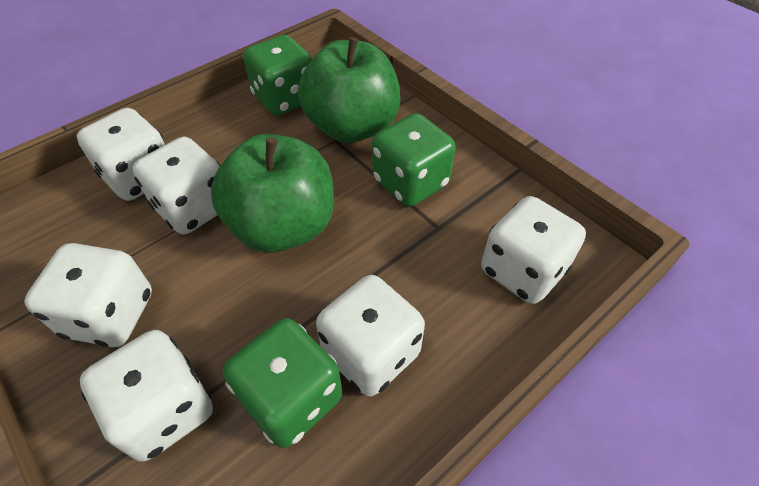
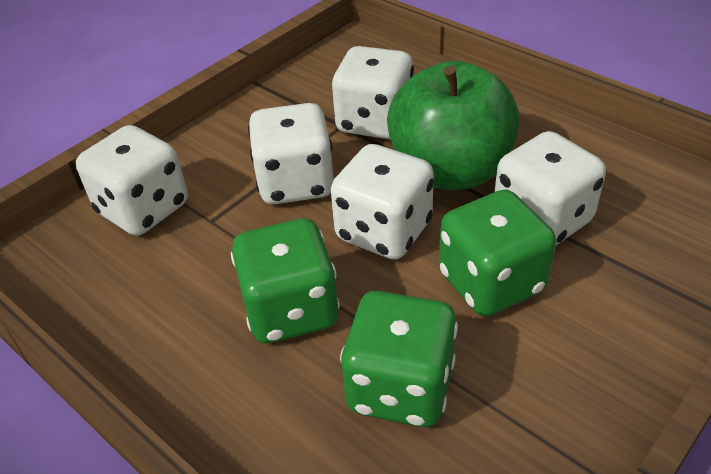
green apple: 2 -> 1
white dice: 6 -> 5

